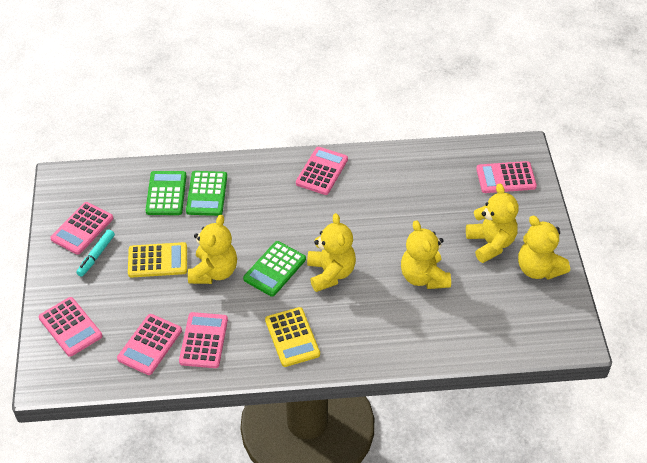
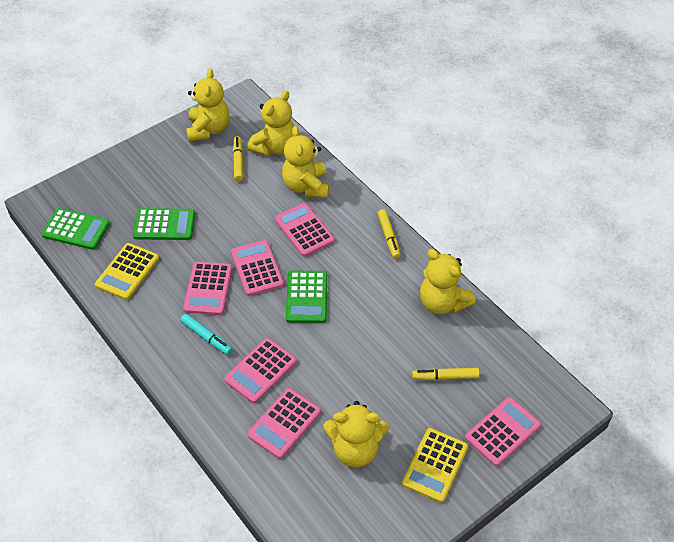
yellow marker: 0 -> 3

